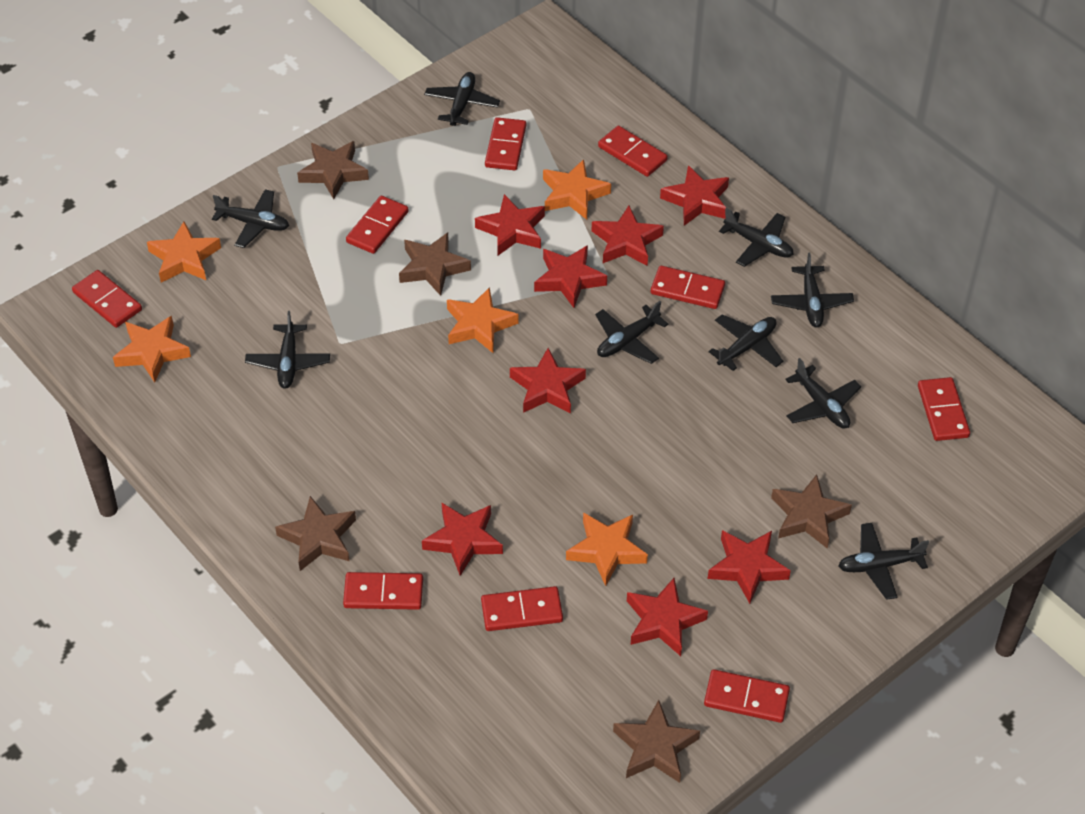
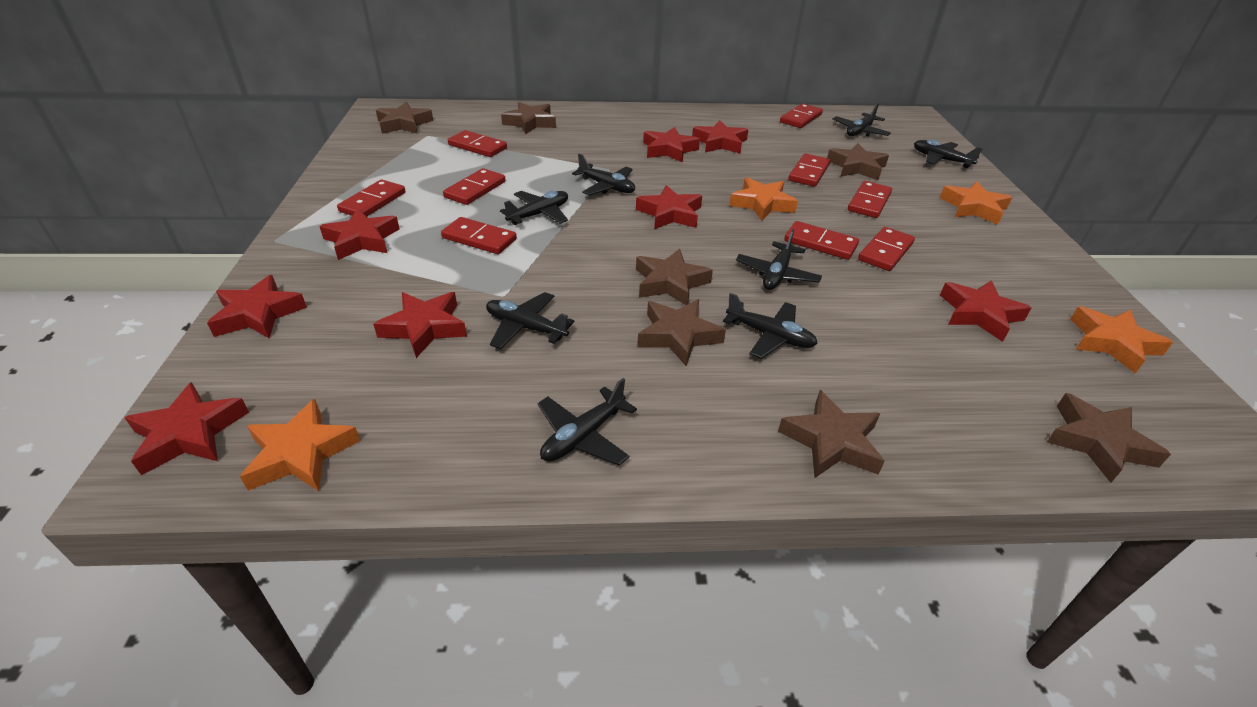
black plane: 9 -> 8
brown star: 5 -> 7
orange star: 5 -> 4

